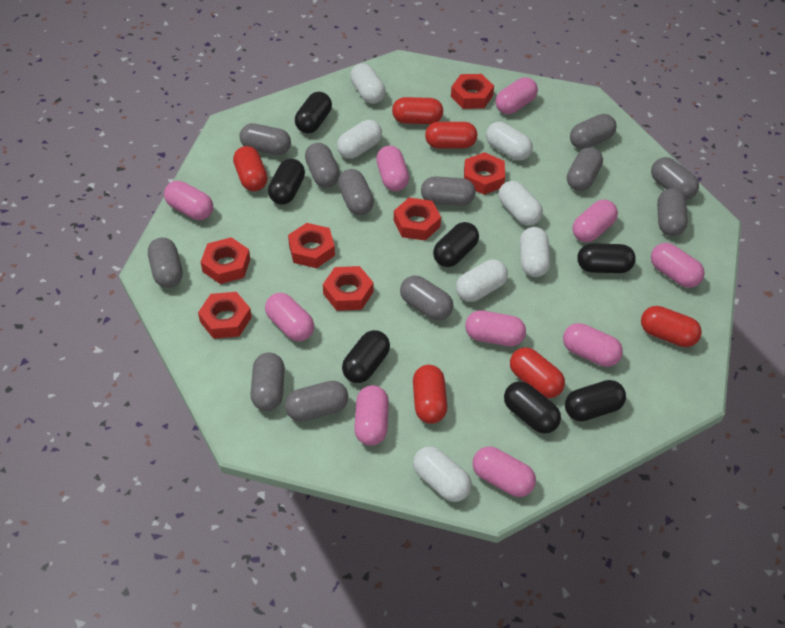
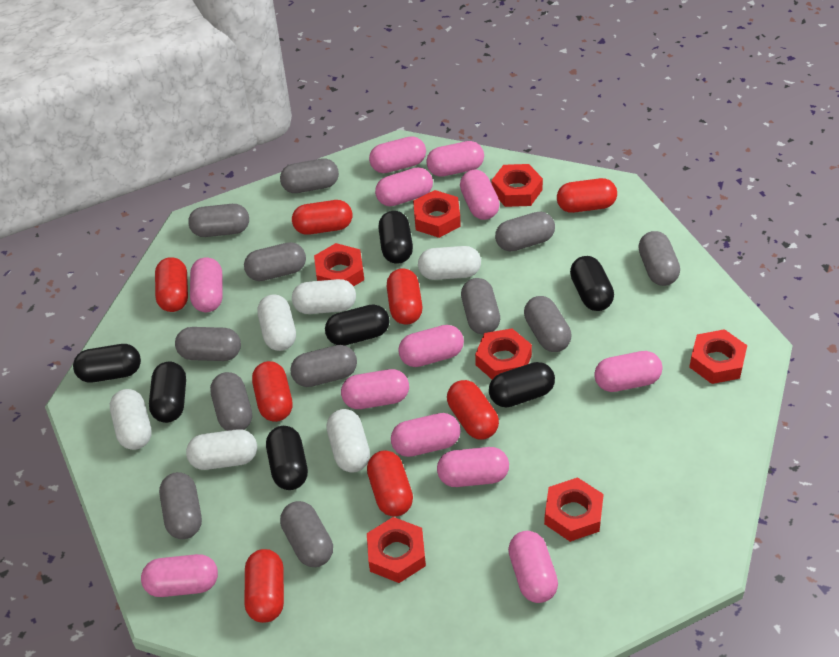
pink capsule: 10 -> 12
red capsule: 6 -> 8
white capsule: 7 -> 6

